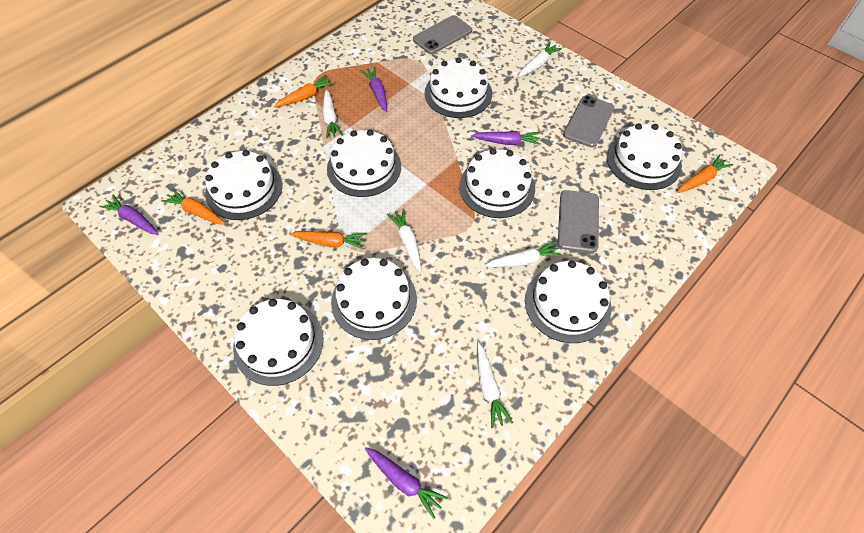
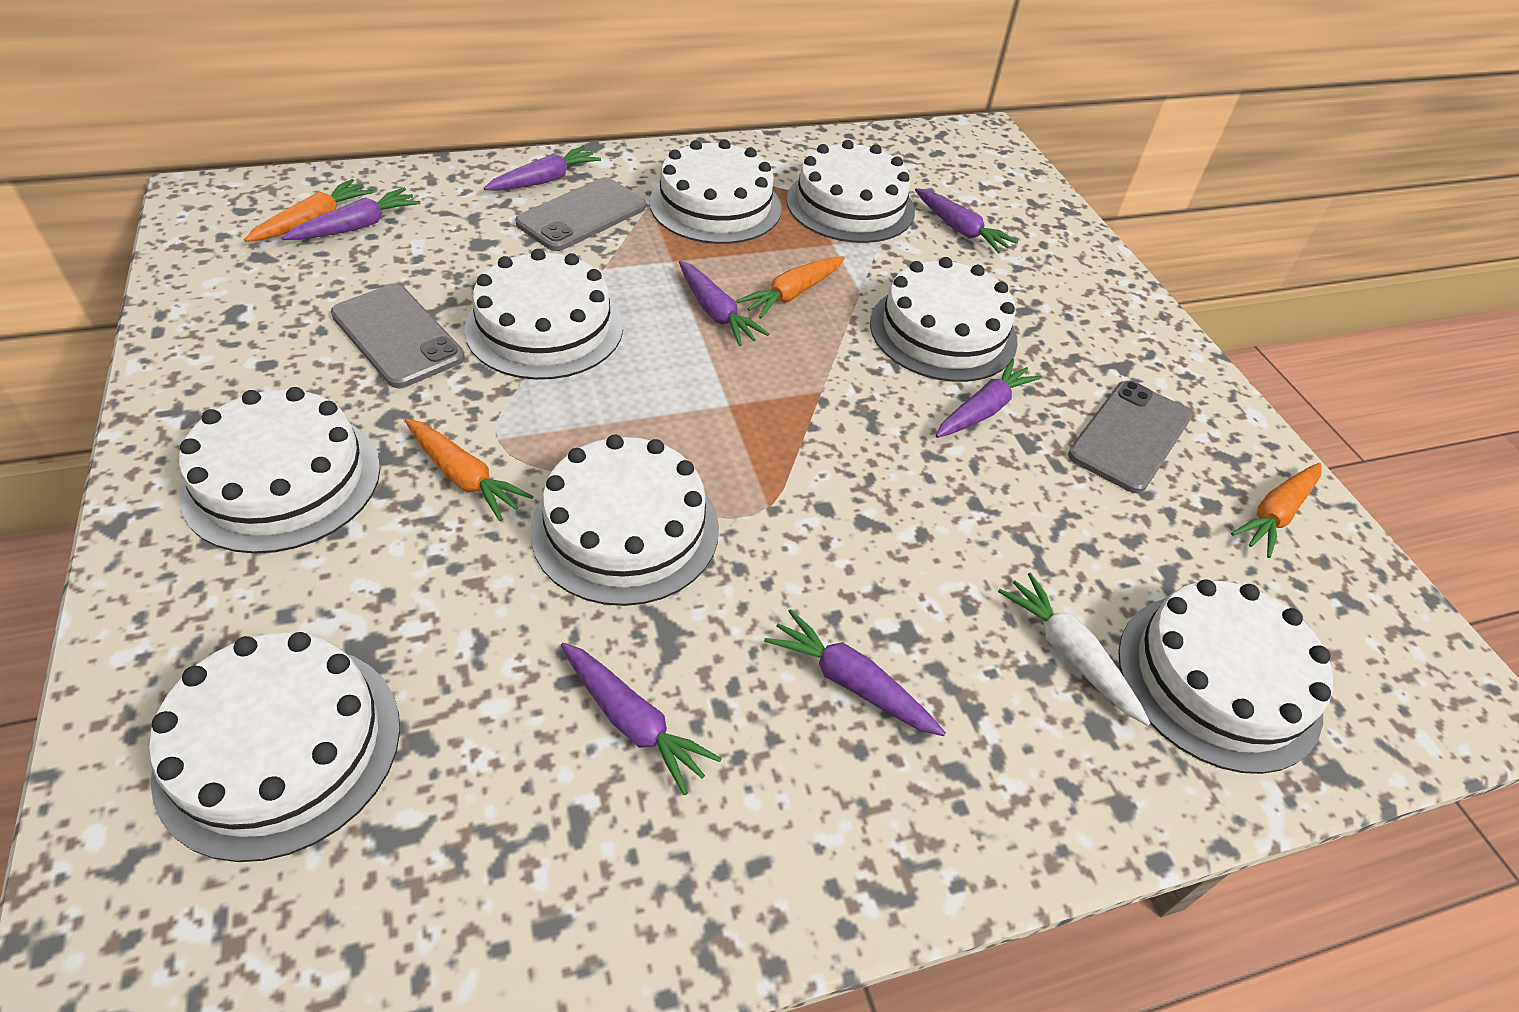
purple carrot: 4 -> 7
white carrot: 5 -> 1

